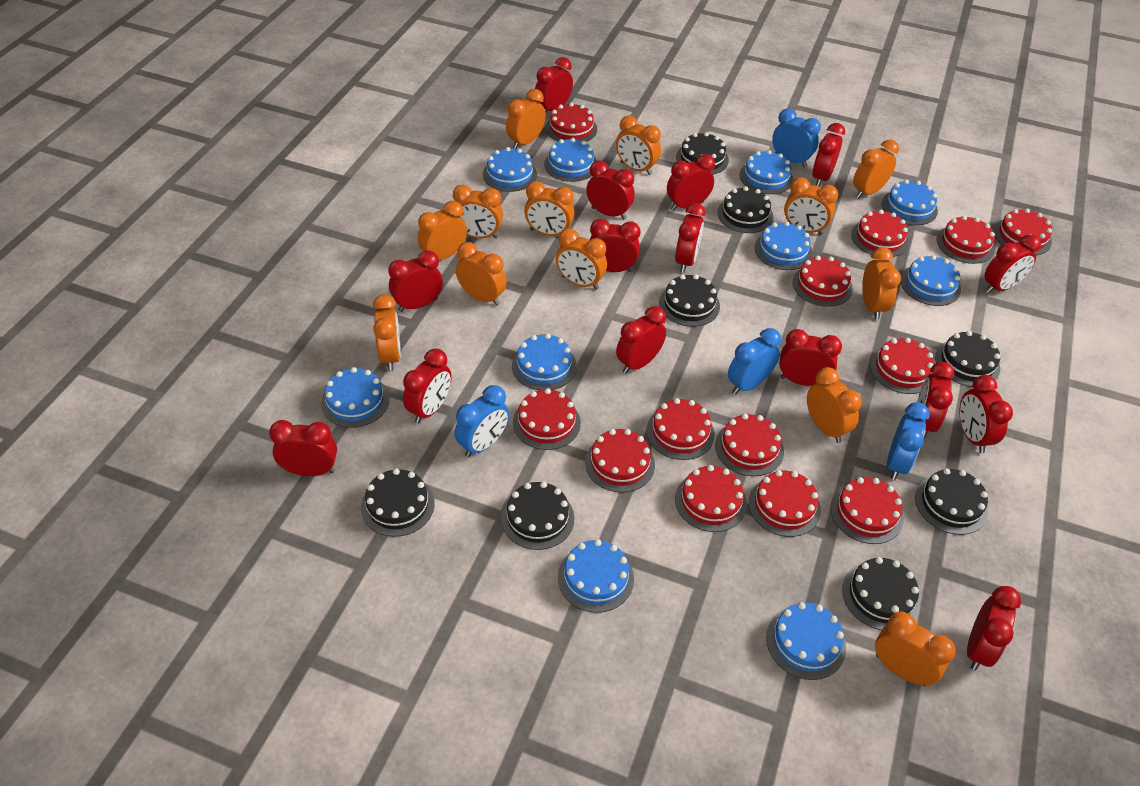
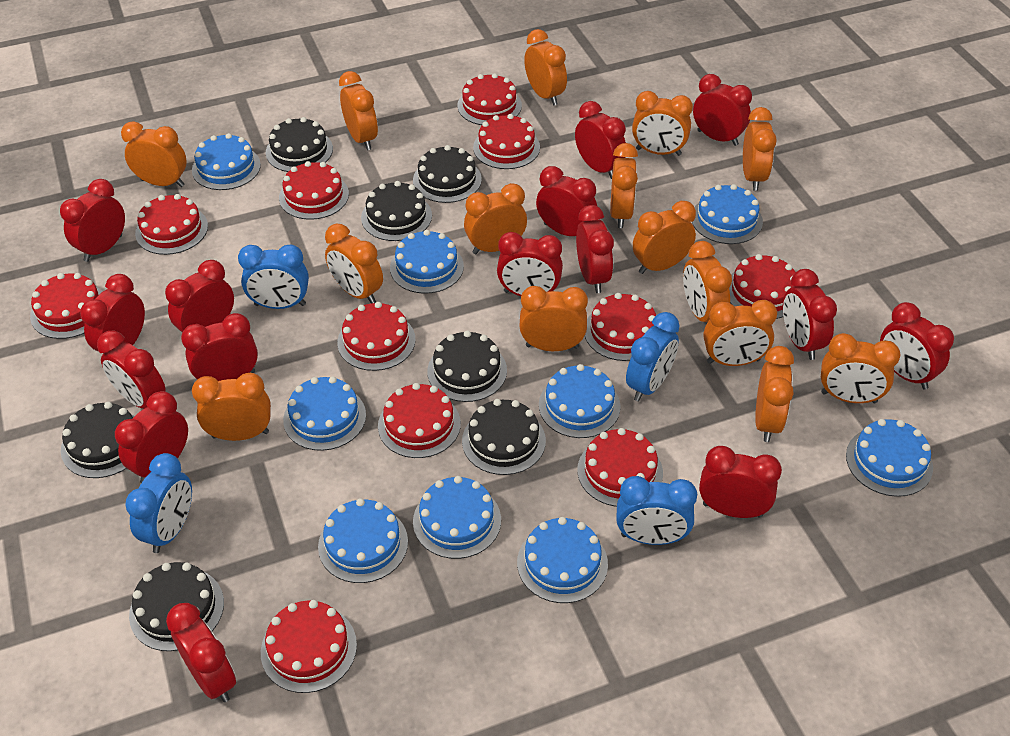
black cake: 8 -> 7
blue cake: 10 -> 9
orange clock: 13 -> 15
red cake: 13 -> 11

